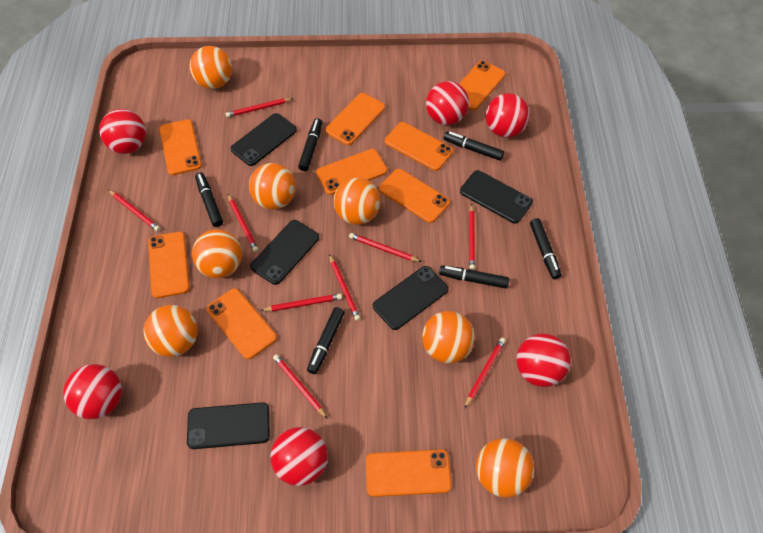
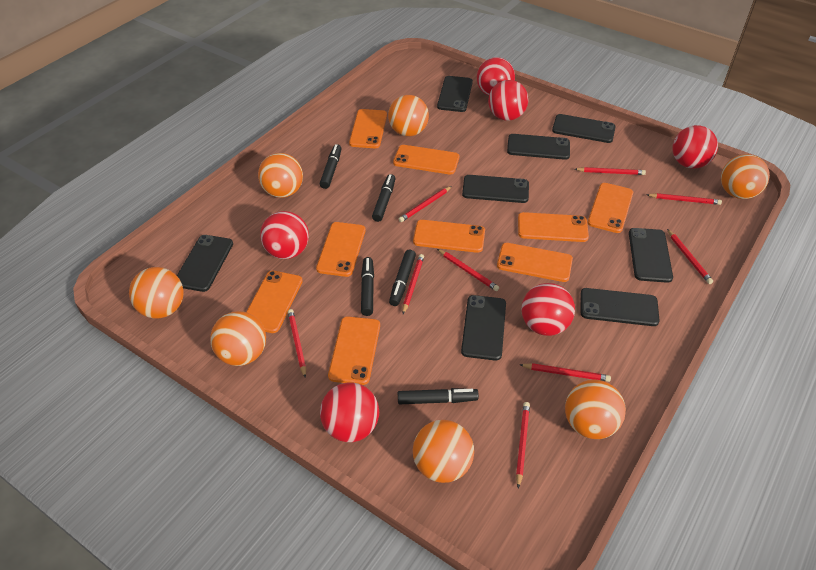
black marker: 6 -> 5
black phone: 5 -> 8

